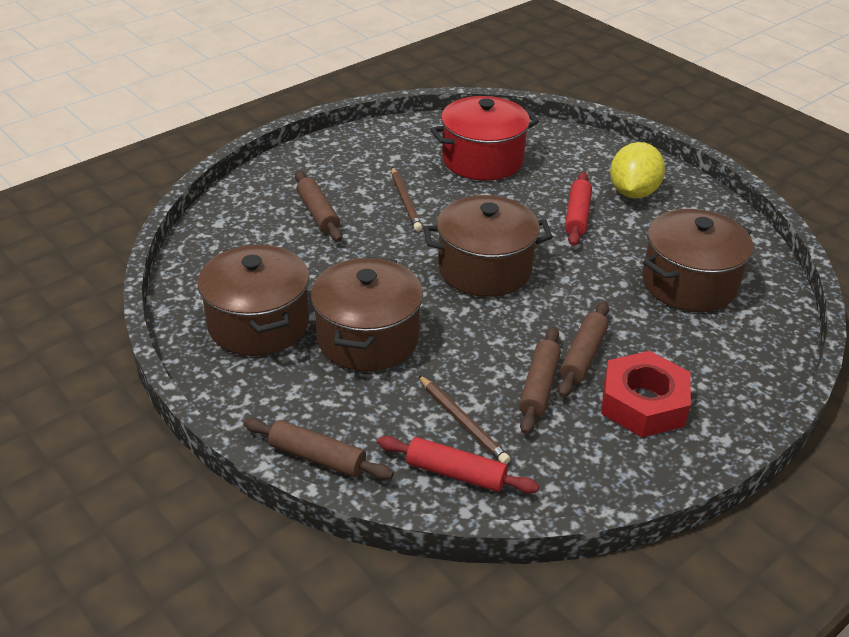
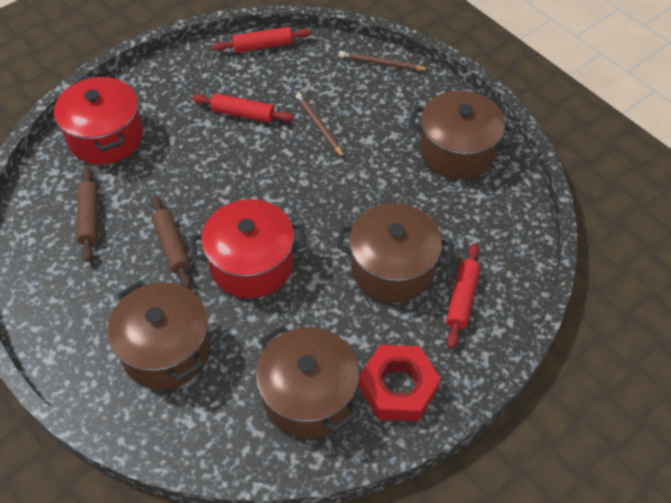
brown rolling pin: 4 -> 2
red pot: 1 -> 2
red rolling pin: 2 -> 3
yellow lemon: 1 -> 0

